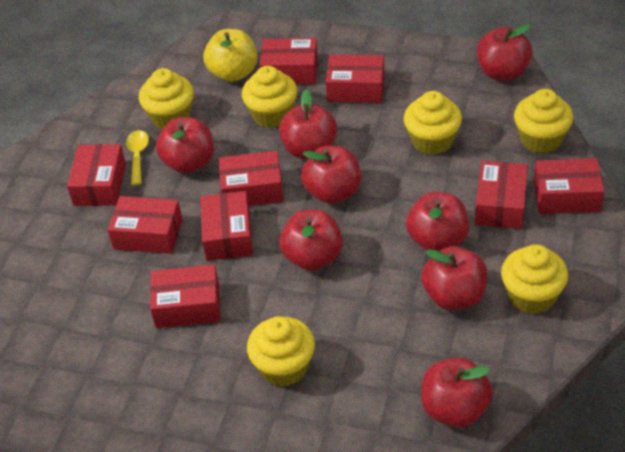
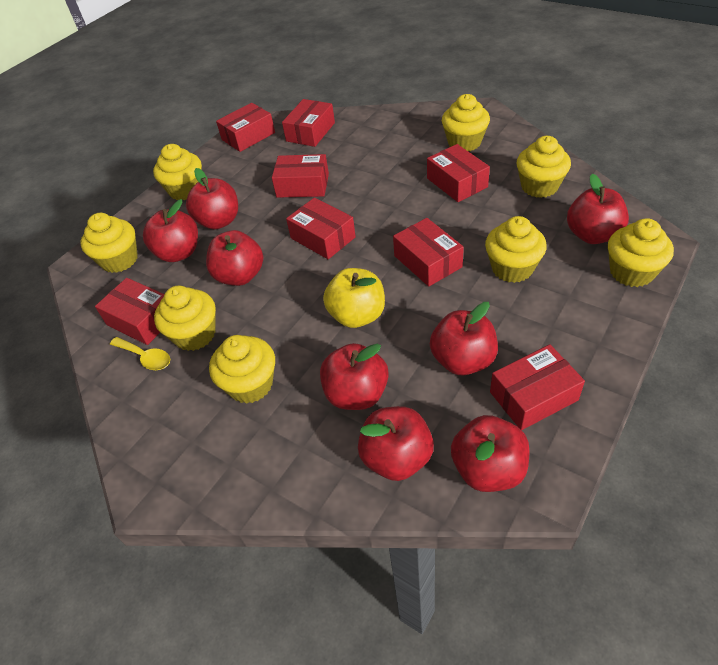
red box: 9 -> 8
yellow cupcake: 6 -> 8

